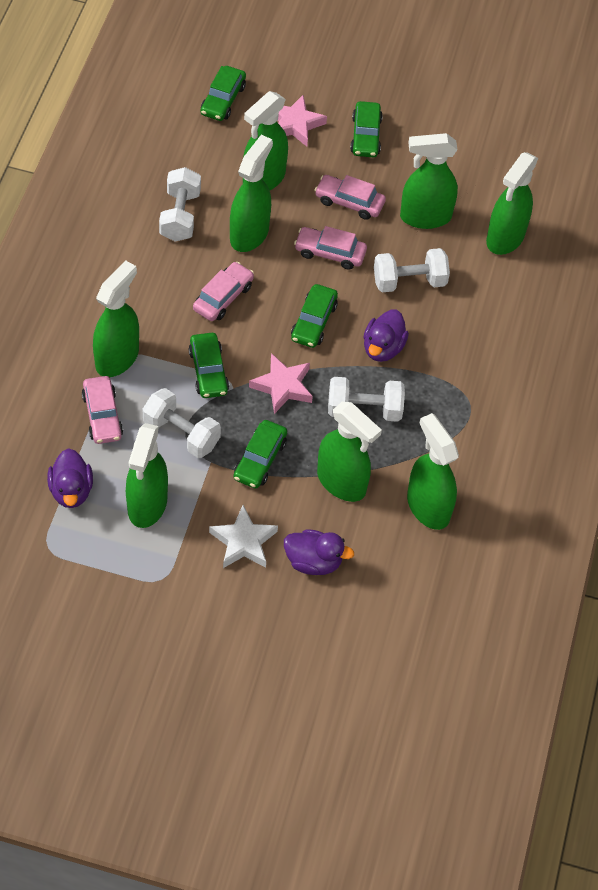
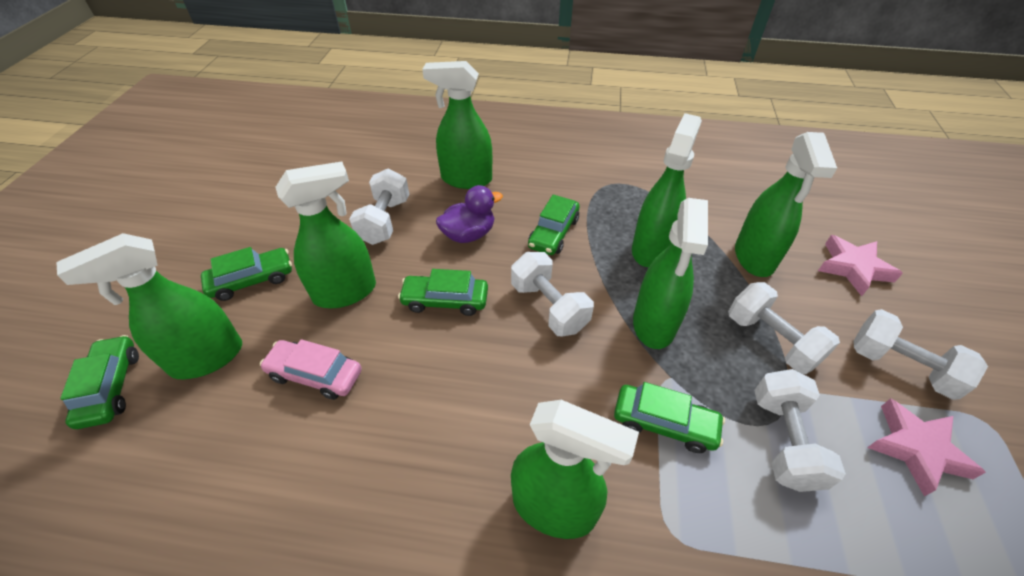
green spray bottle: 8 -> 7
pink car: 4 -> 1
purple duck: 3 -> 1
white dumbbell: 4 -> 5
white star: 1 -> 0

